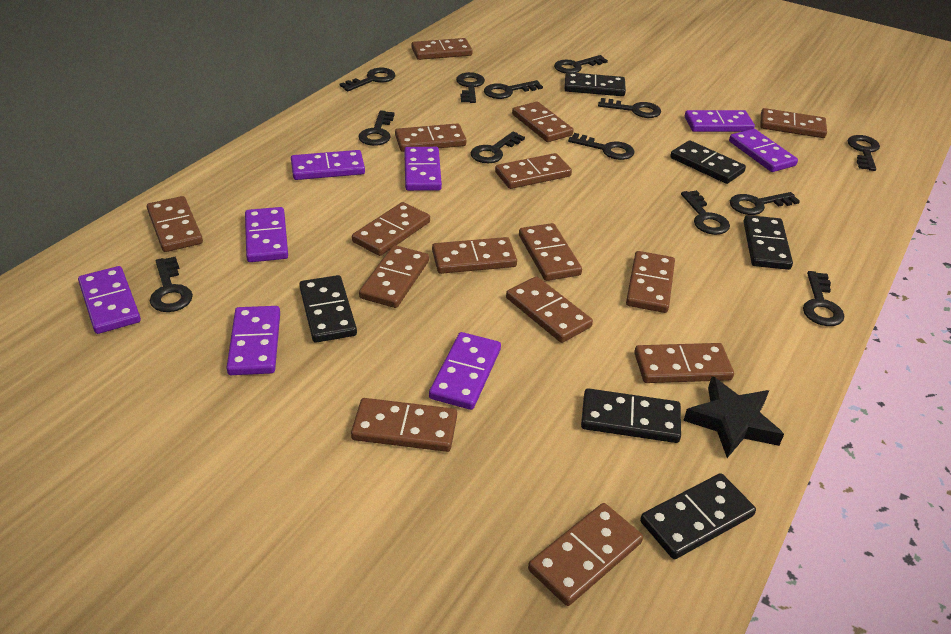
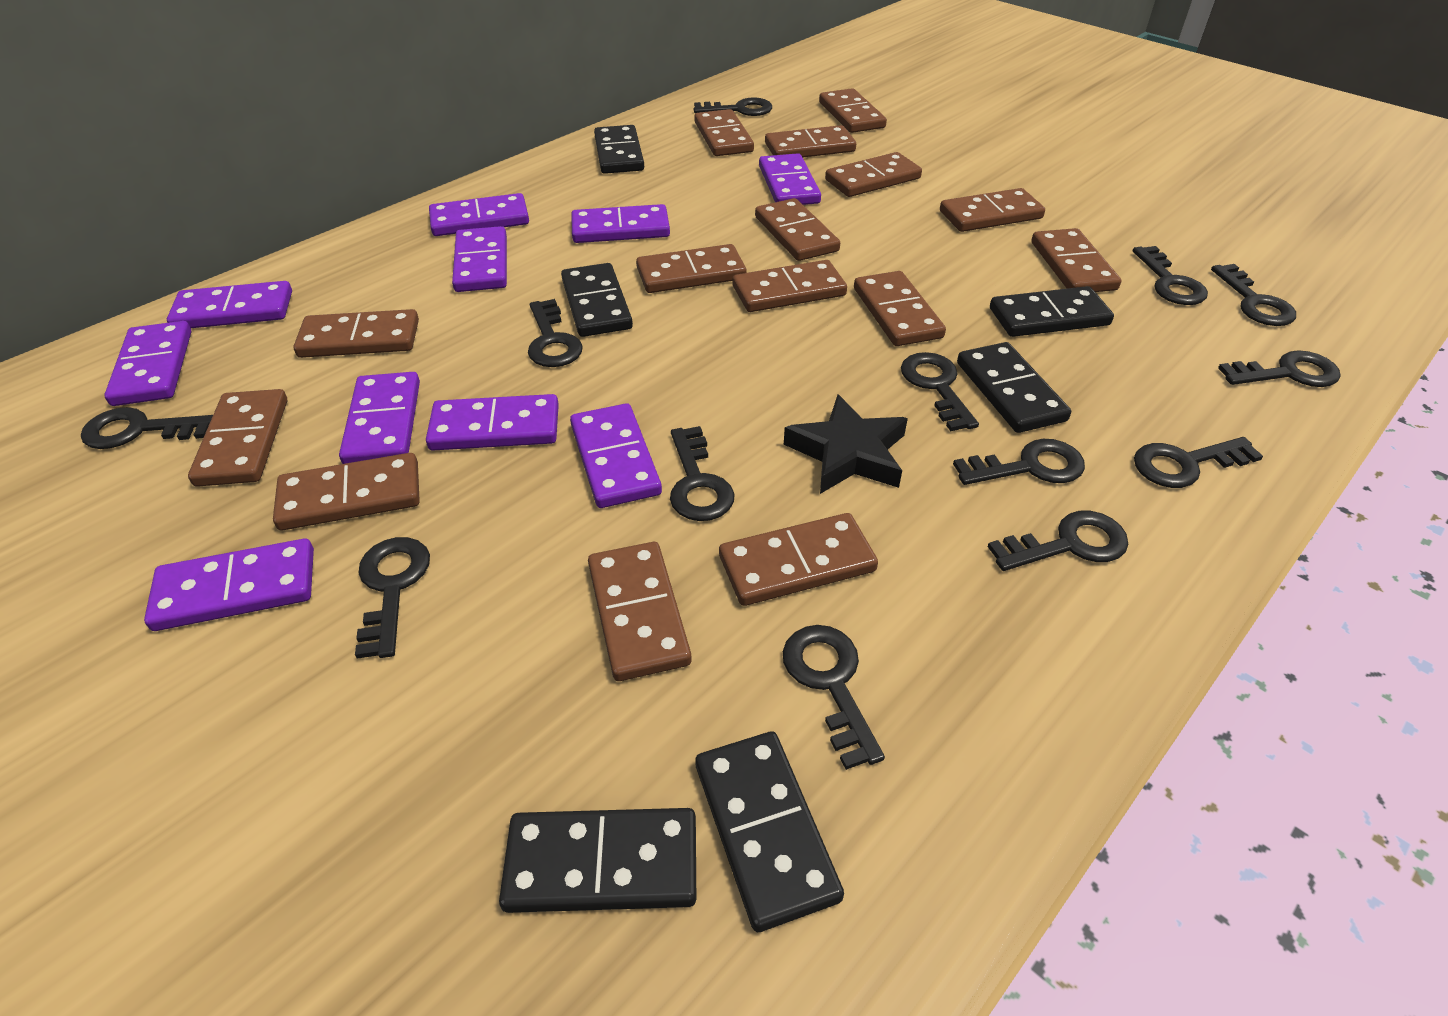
purple domino: 8 -> 10

